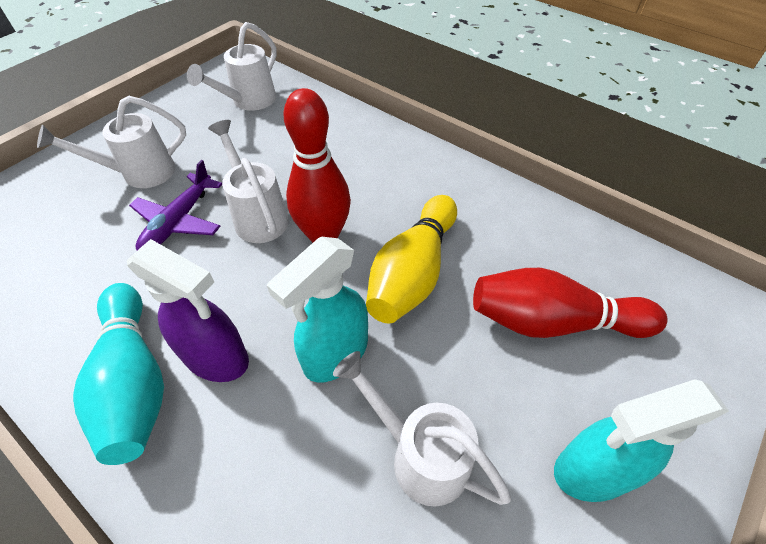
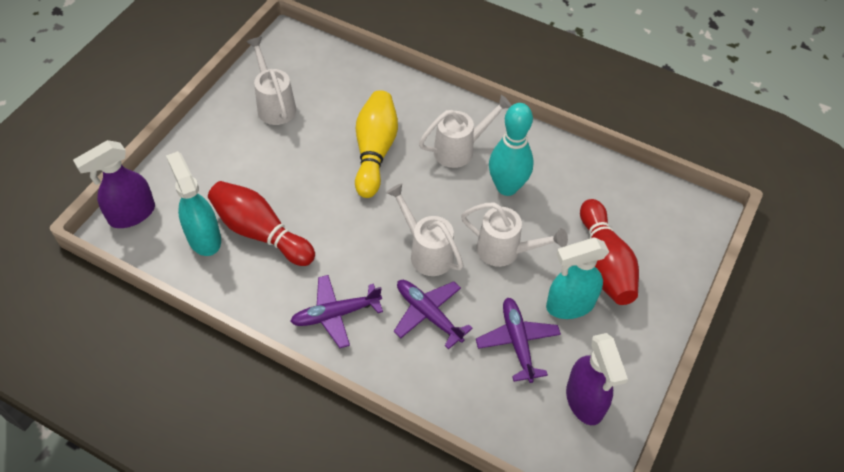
purple plane: 1 -> 3
purple spray bottle: 1 -> 2

